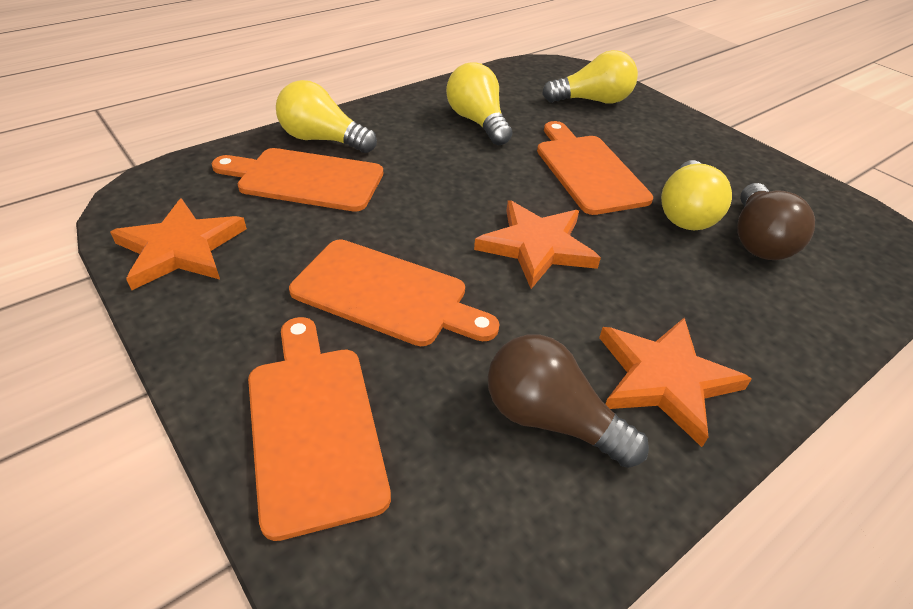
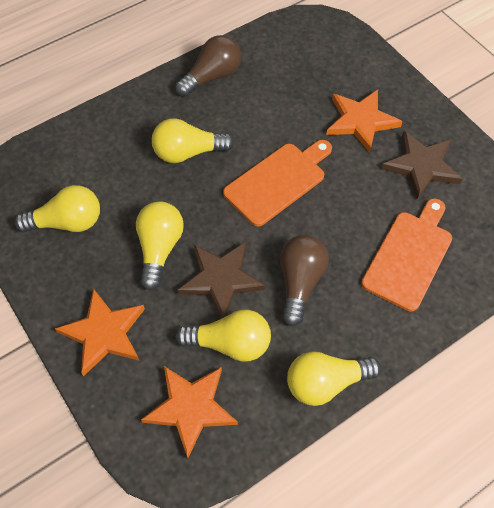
brown star: 0 -> 2
orange cutting board: 4 -> 2
yellow light bulb: 4 -> 5

